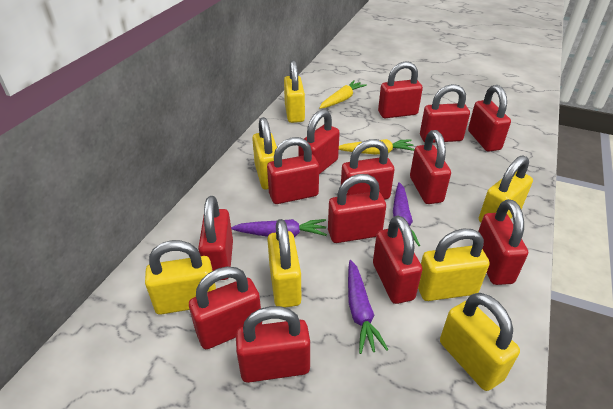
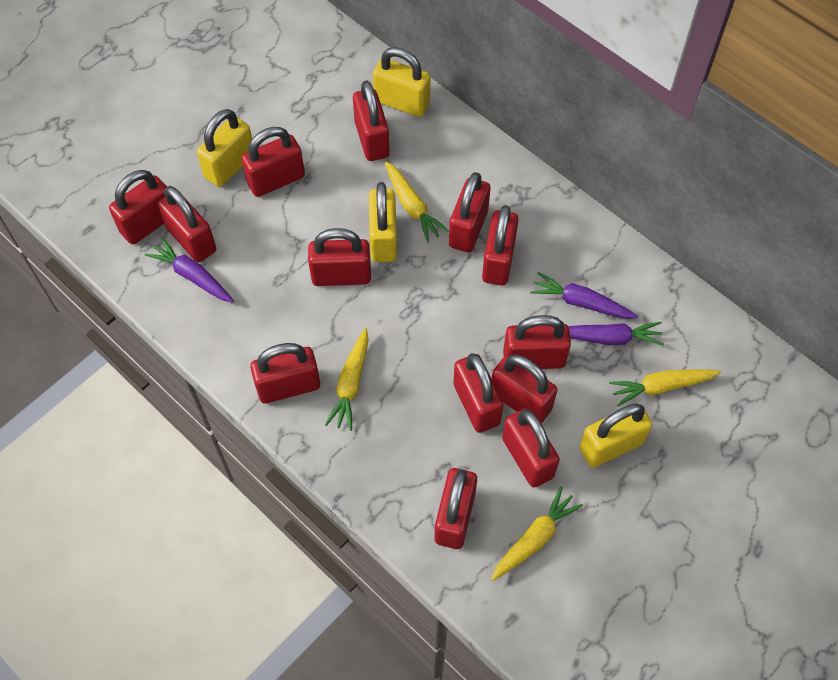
yellow carrot: 2 -> 4
yellow padlock: 7 -> 4

